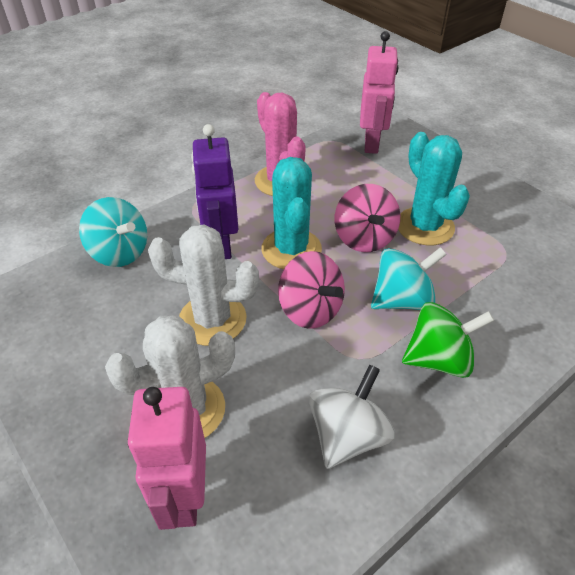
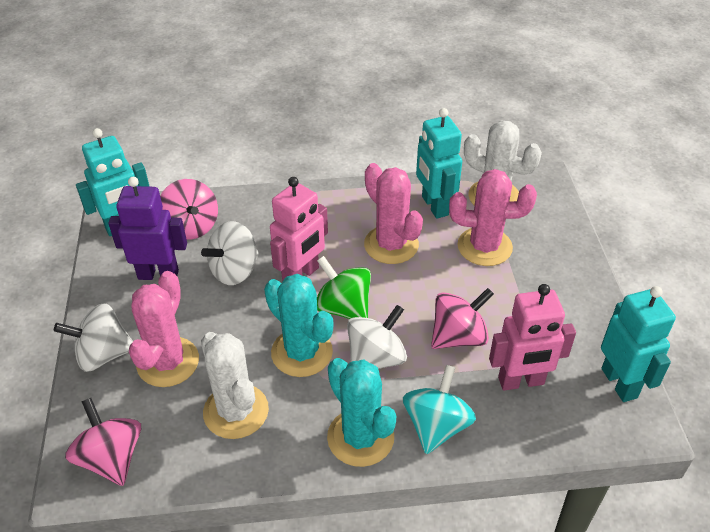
pink cactus: 1 -> 3
pink spinning top: 2 -> 3
turquoise robot: 0 -> 3
turquoise spinning top: 2 -> 1
white spinning top: 1 -> 3

